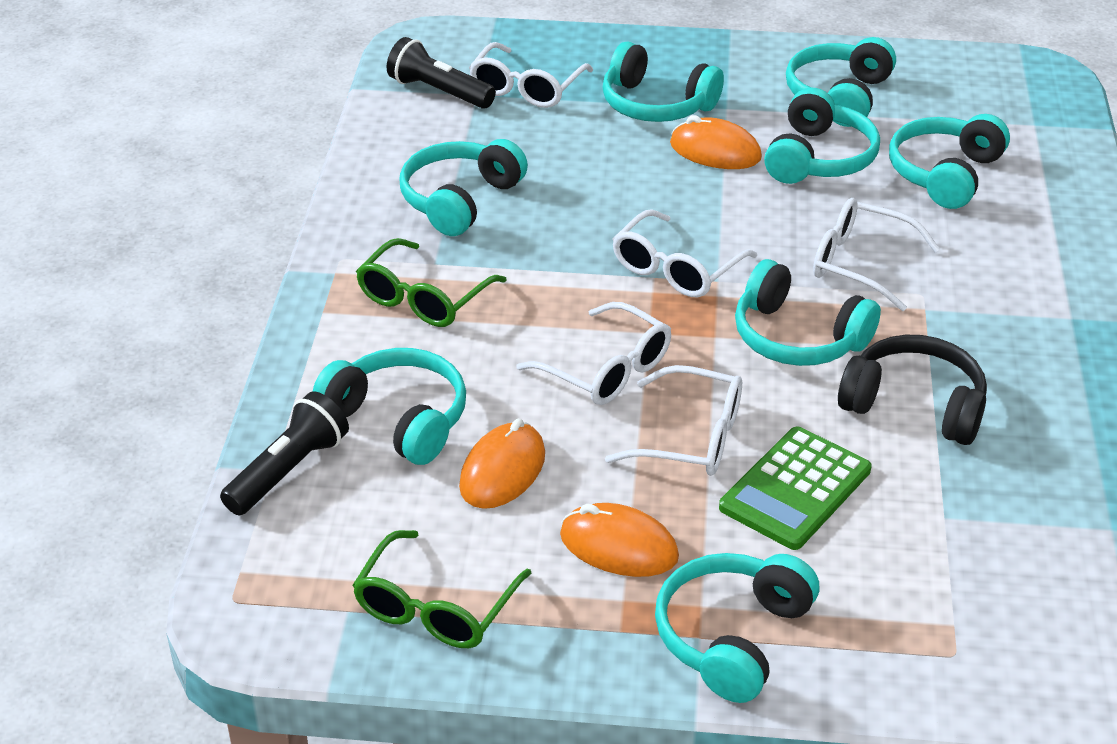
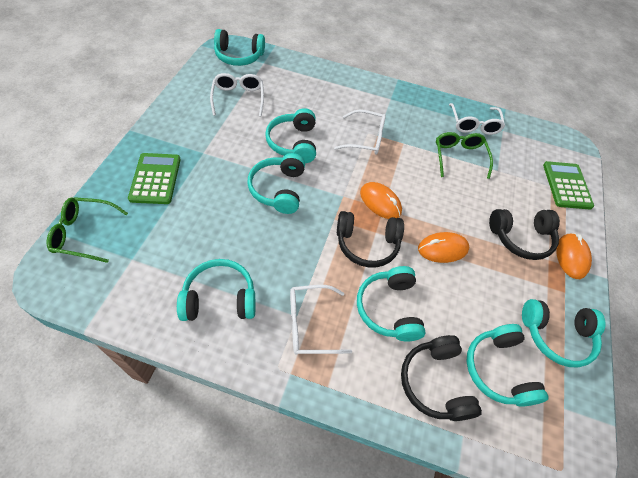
black flashlight: 2 -> 0
black headphones: 1 -> 3
green calculator: 1 -> 2
turquoise headphones: 8 -> 7
white glasses: 5 -> 4

